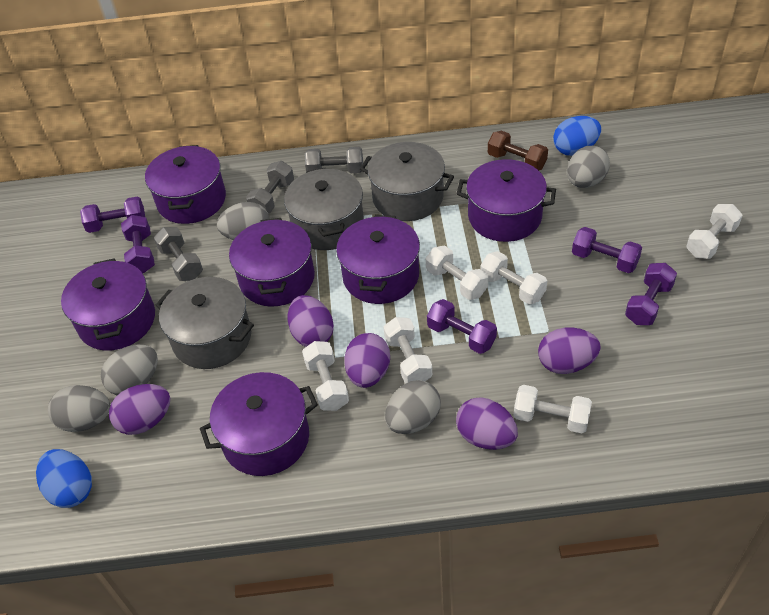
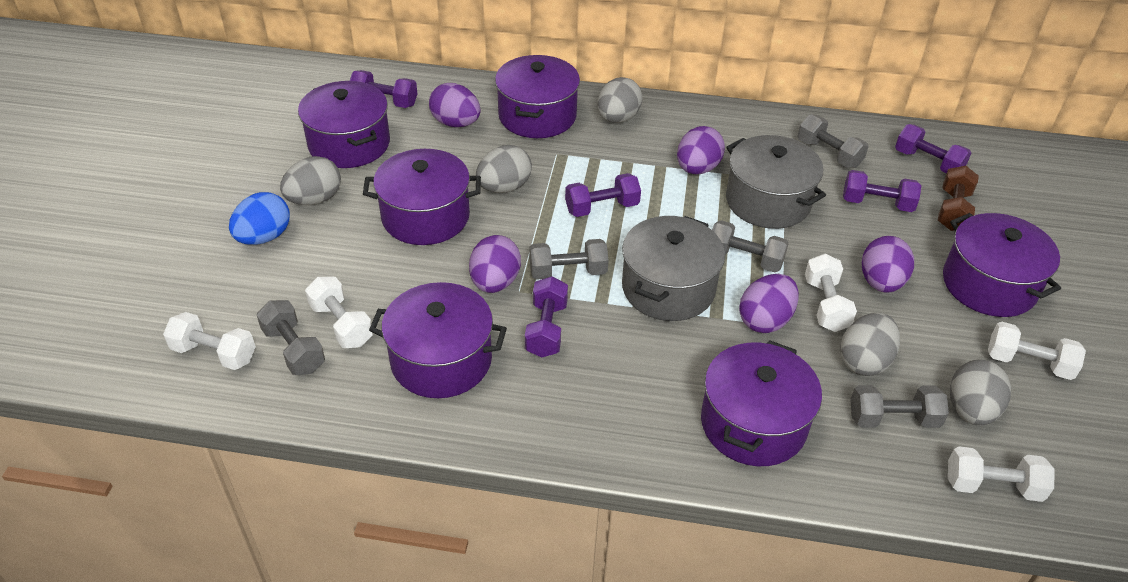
blue egg: 2 -> 1
grey dumbbell: 3 -> 5
grey pot: 3 -> 2
white dumbbell: 6 -> 5

